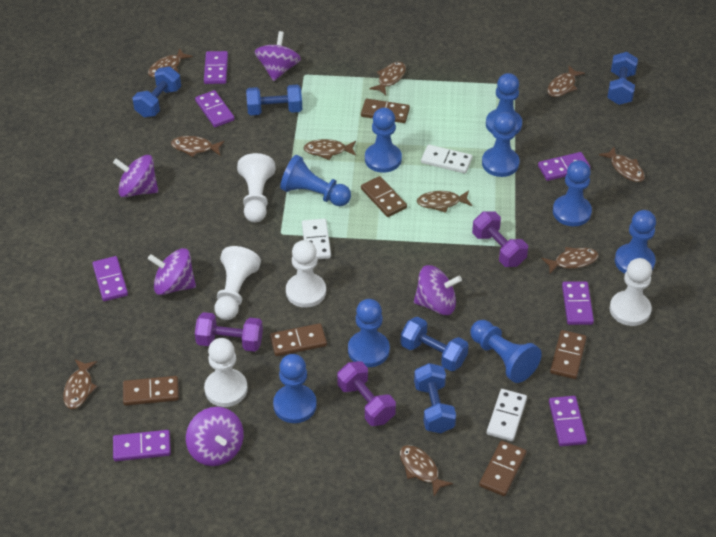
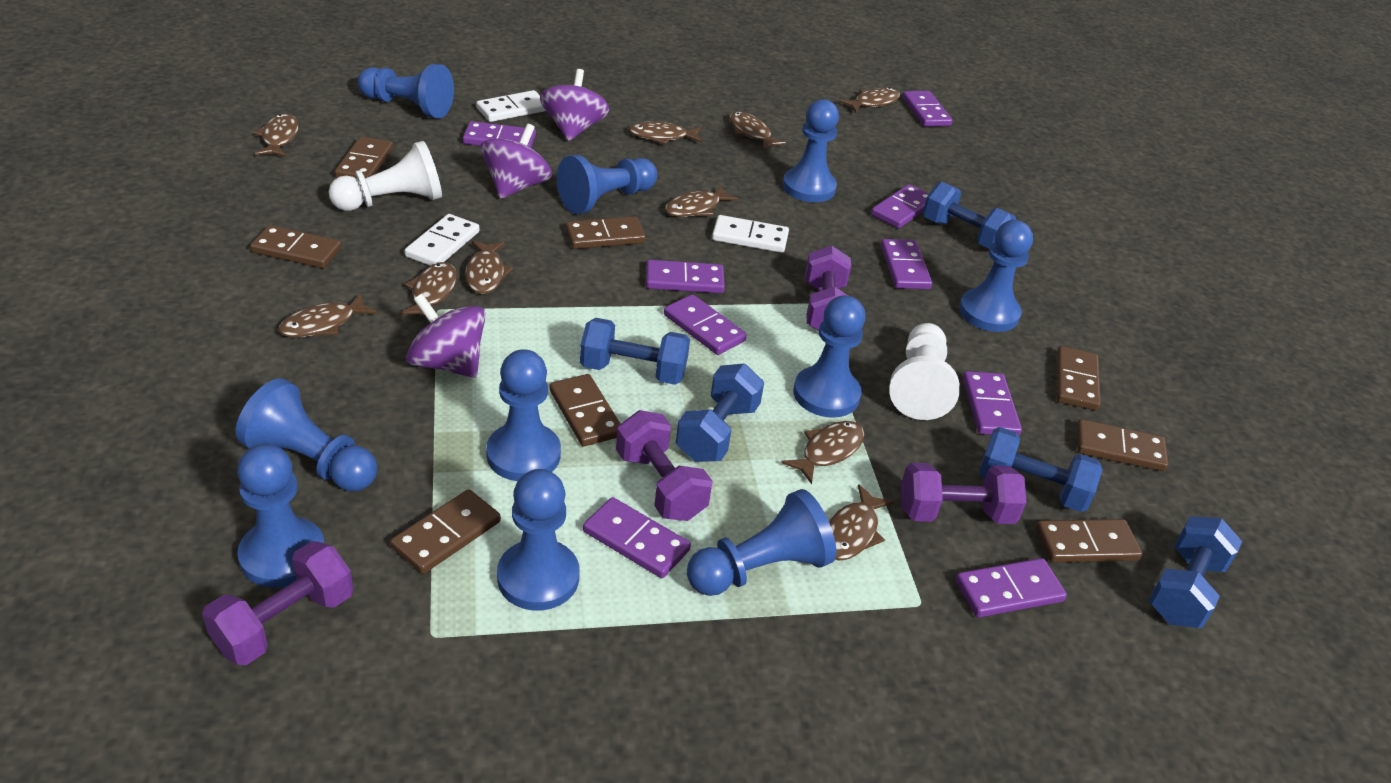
blue pawn: 9 -> 10
brown domino: 6 -> 8
purple domino: 7 -> 9
purple dumbbell: 3 -> 4
purple spinning top: 5 -> 3
white pawn: 5 -> 2

